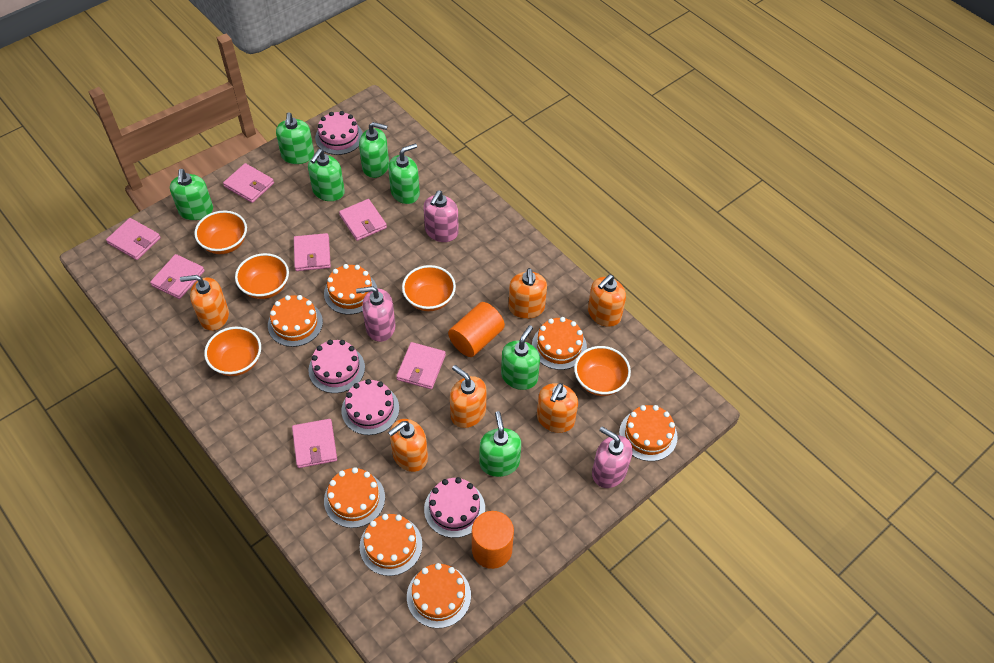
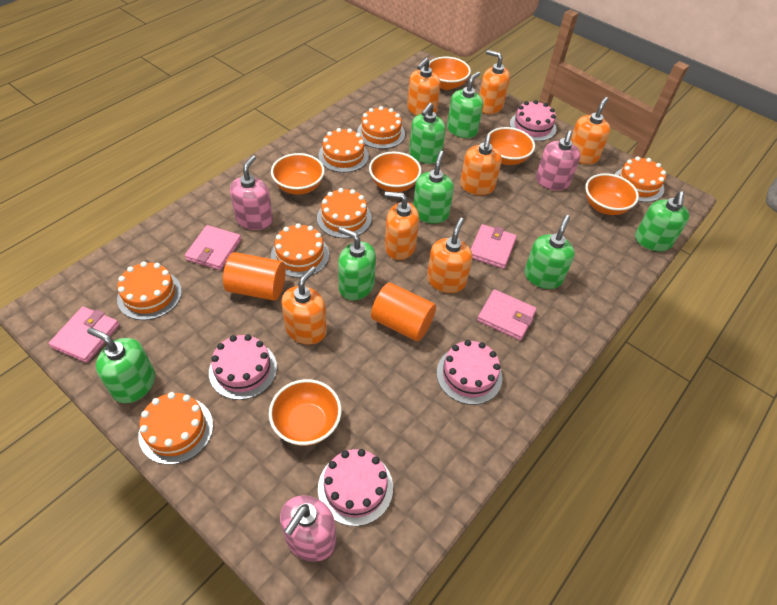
orange bowl: 5 -> 6
orange soap dispenser: 6 -> 7
pink wallet: 7 -> 4

